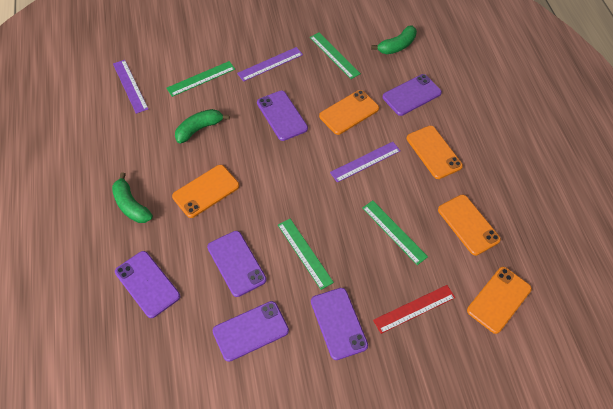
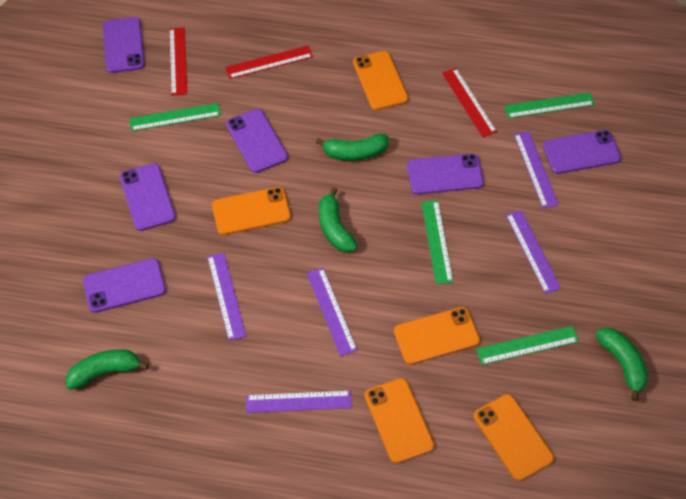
green banana: 3 -> 4
purple ruler: 3 -> 5
red ruler: 1 -> 3

